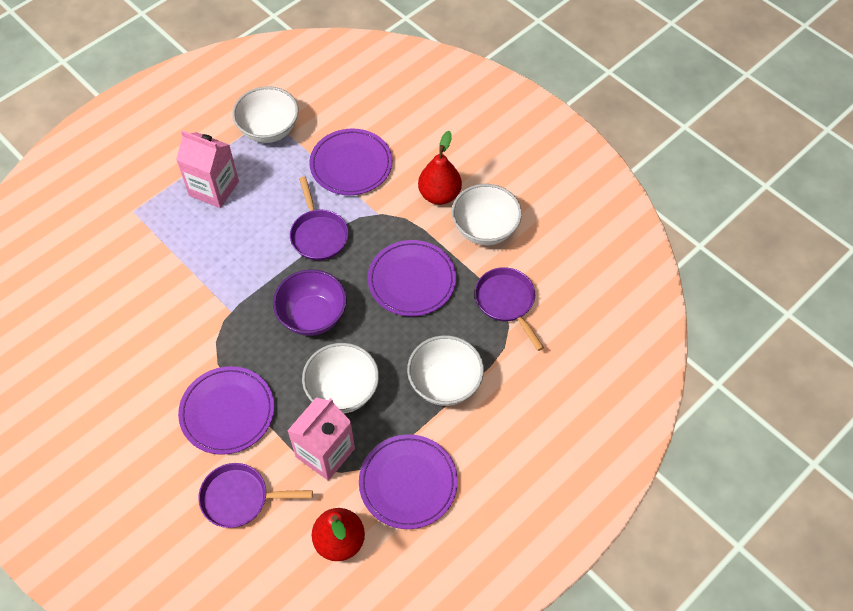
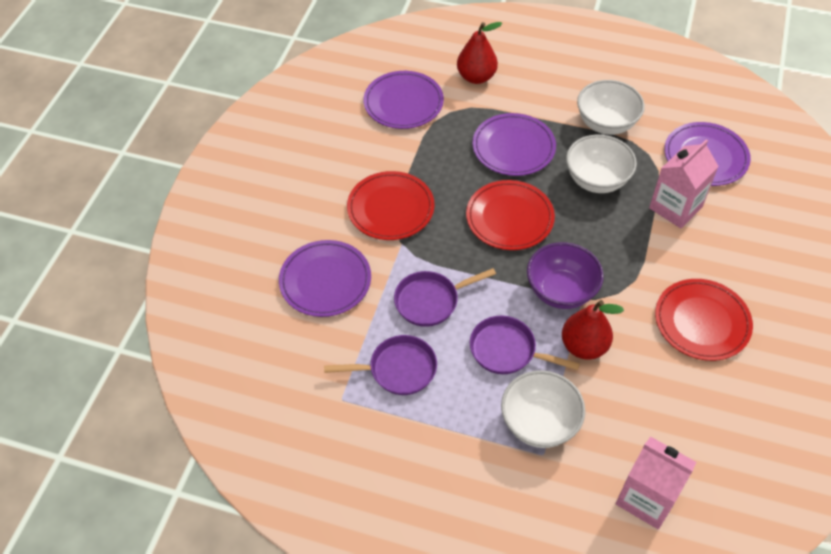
red plate: 0 -> 3
white bowl: 4 -> 3

